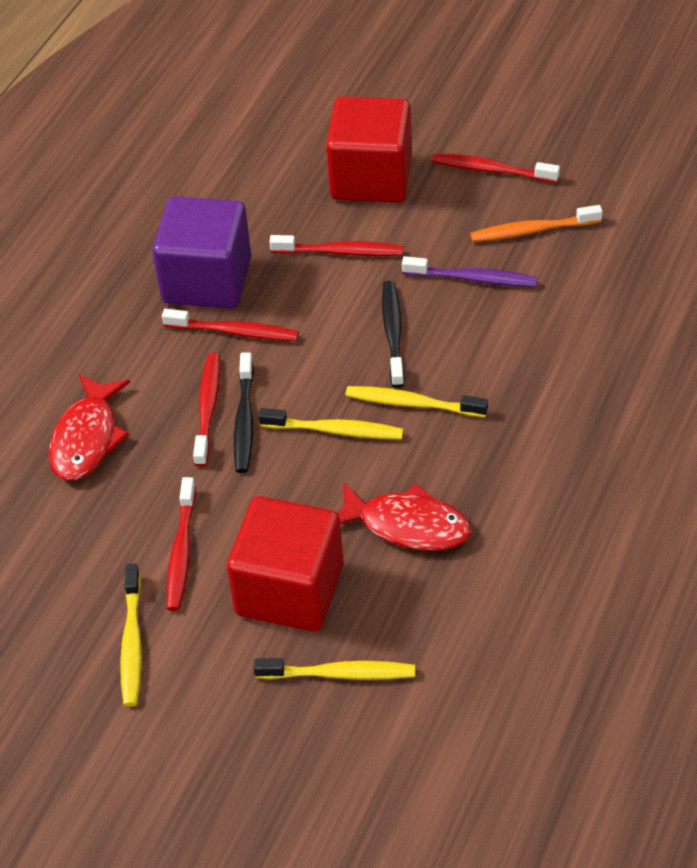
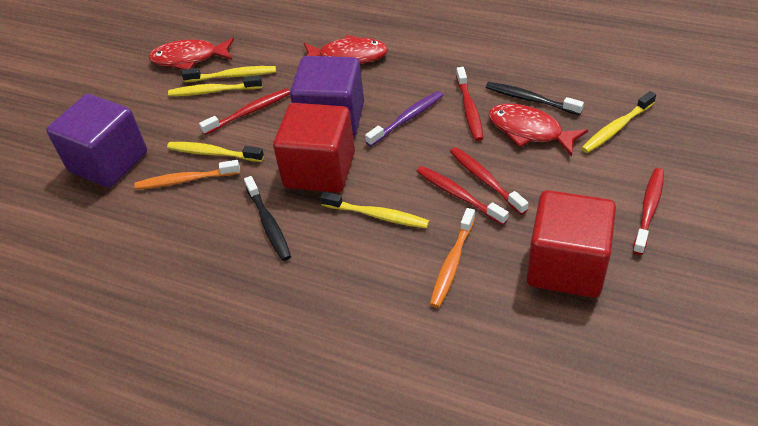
orange toothbrush: 1 -> 2
purple cube: 1 -> 2
red fish: 2 -> 3
yellow toothbrush: 4 -> 5

